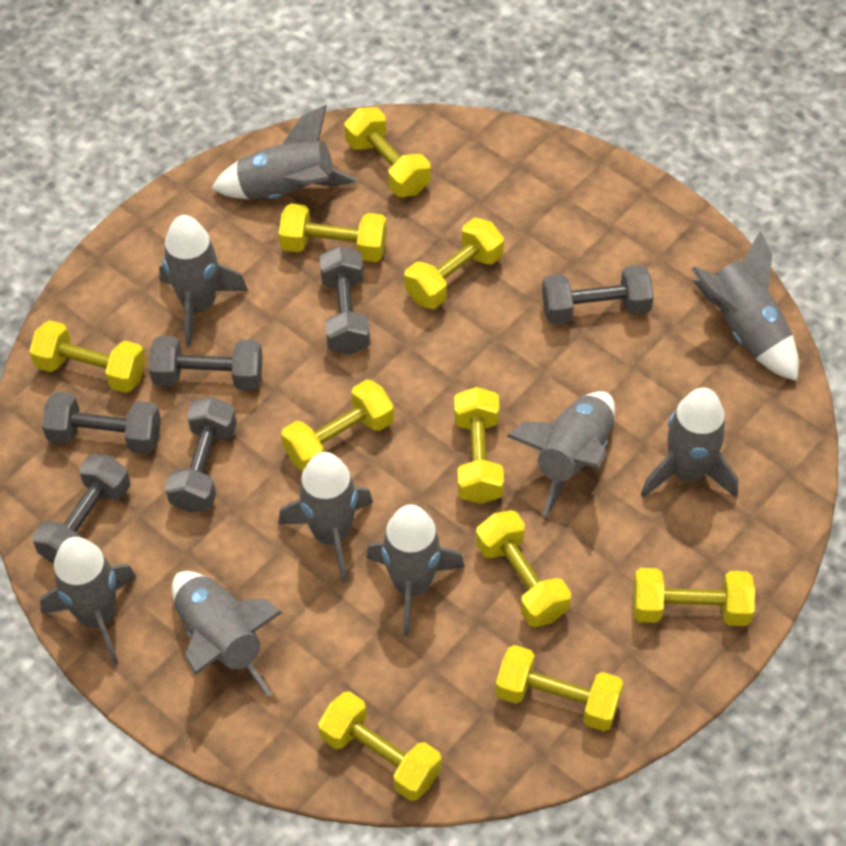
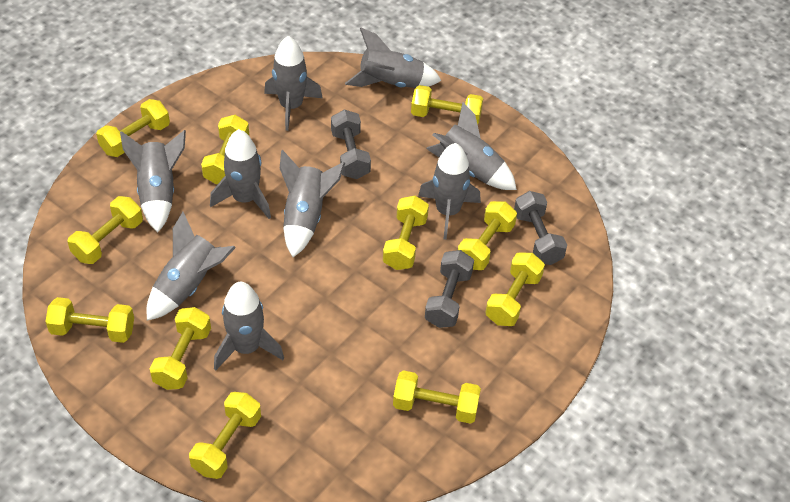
grey dumbbell: 6 -> 3
yellow dumbbell: 10 -> 11

